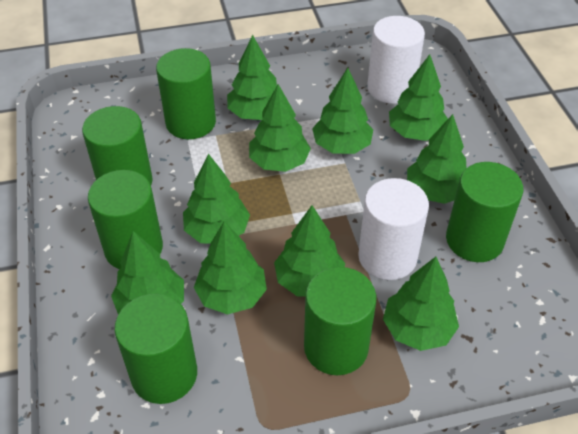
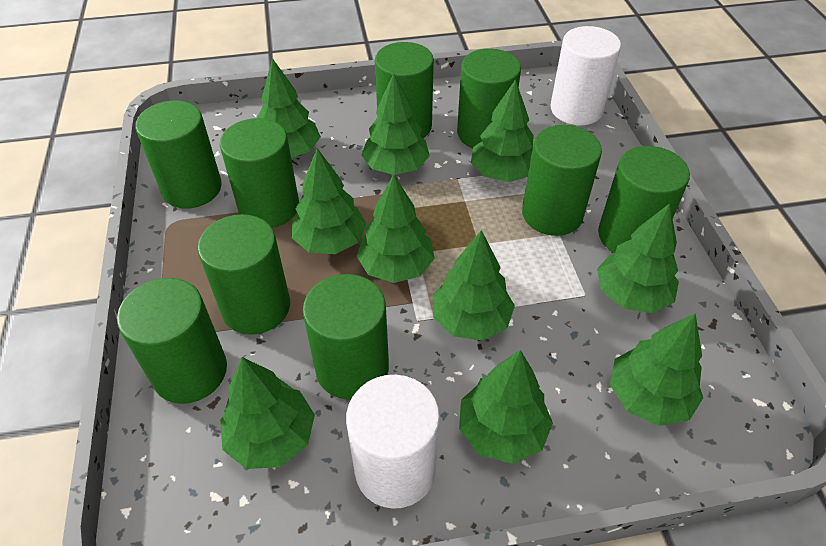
green cylinder: 6 -> 9

